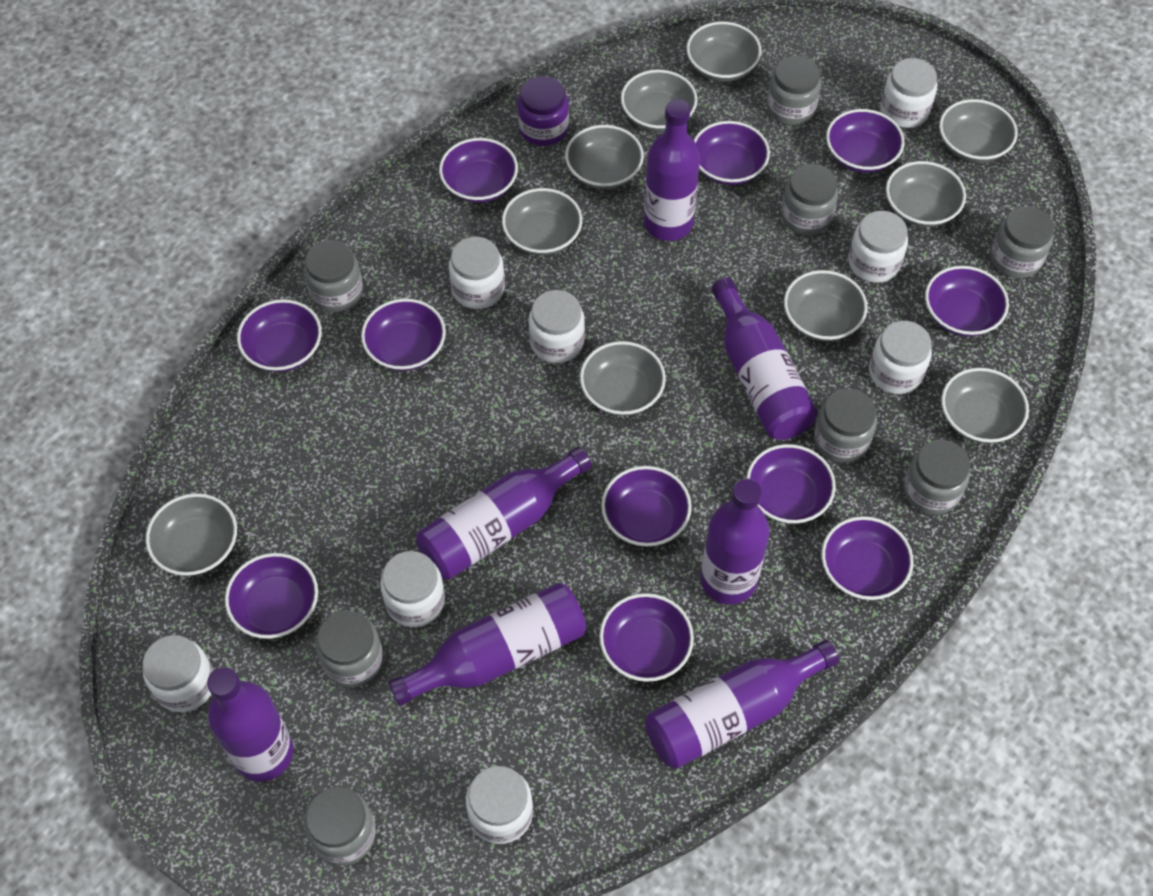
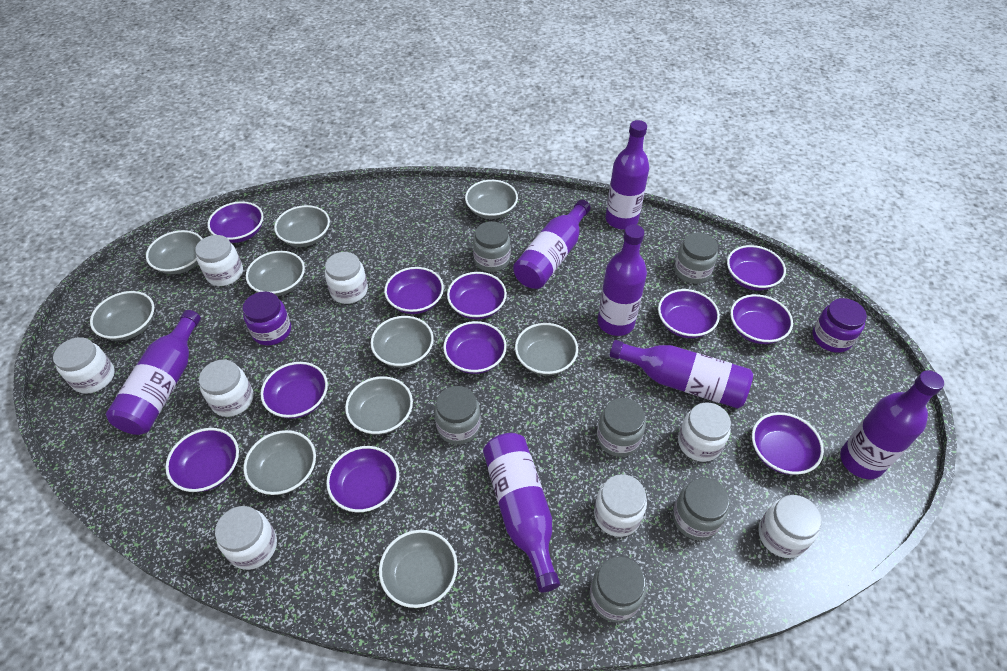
grey jar: 8 -> 6
purple jar: 1 -> 2

